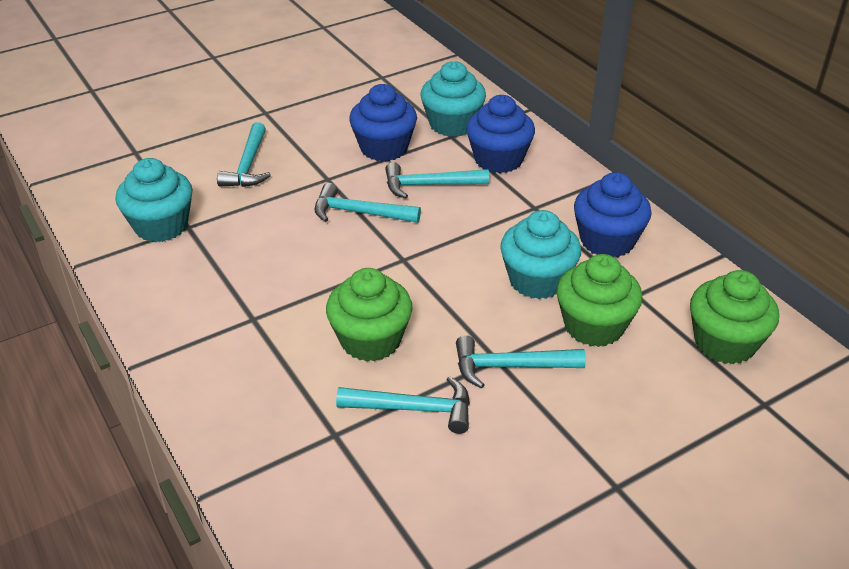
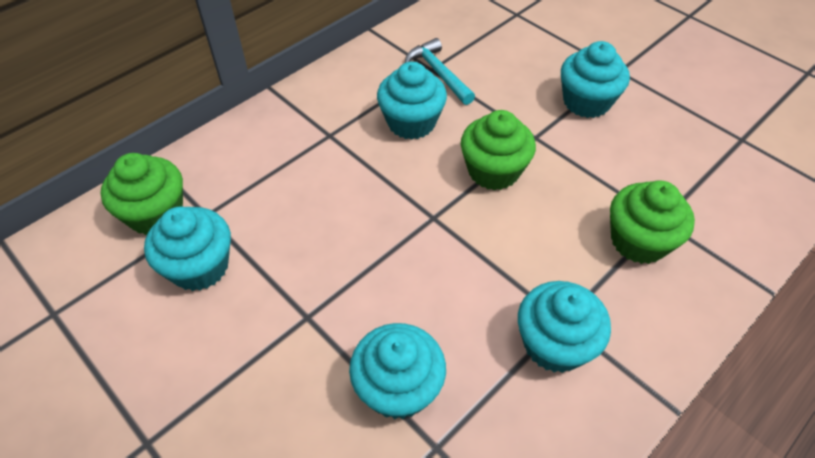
blue cupcake: 3 -> 0
turquoise cupcake: 3 -> 5
turquoise hammer: 5 -> 1

